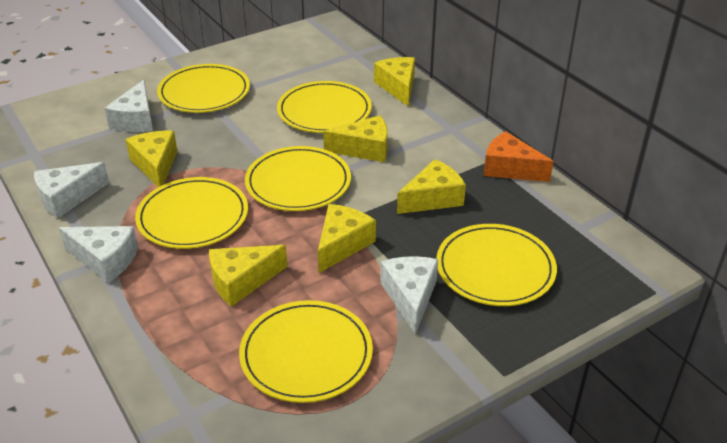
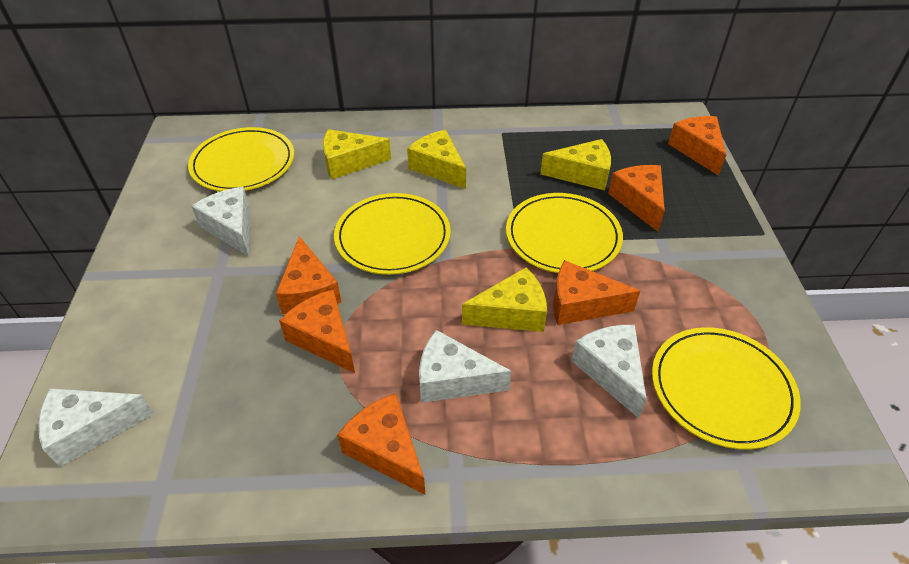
orange cheese: 1 -> 6
yellow cheese: 6 -> 4
yellow plate: 6 -> 4

